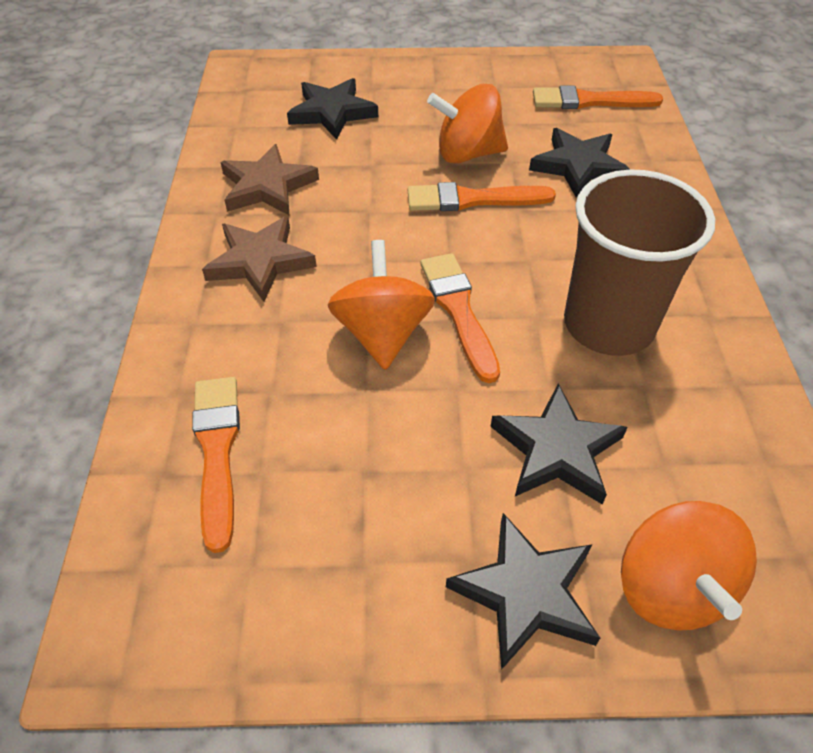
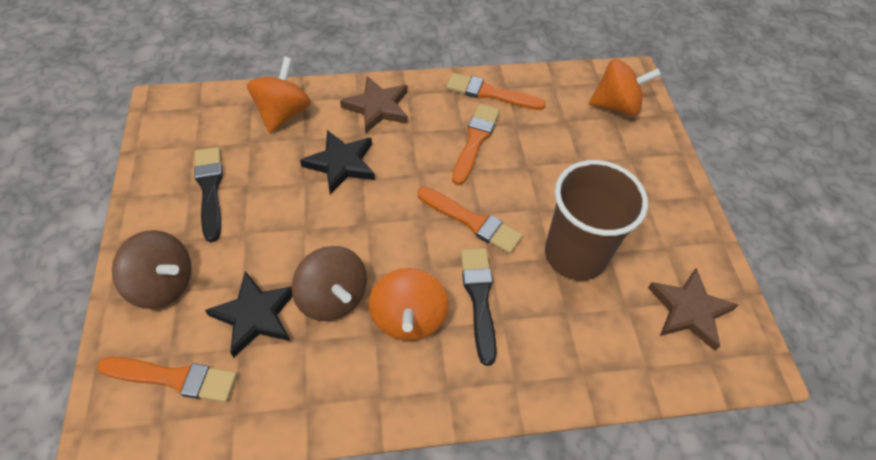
black brush: 0 -> 2
black star: 4 -> 2
brown spinning top: 0 -> 2

